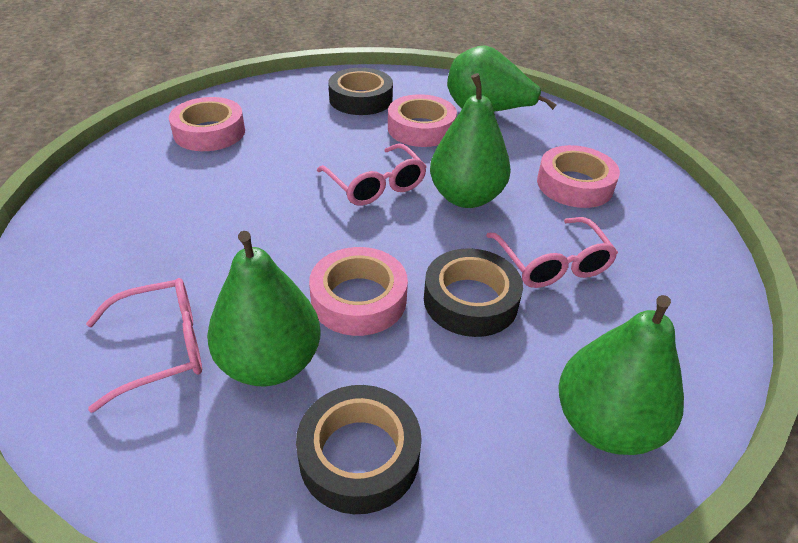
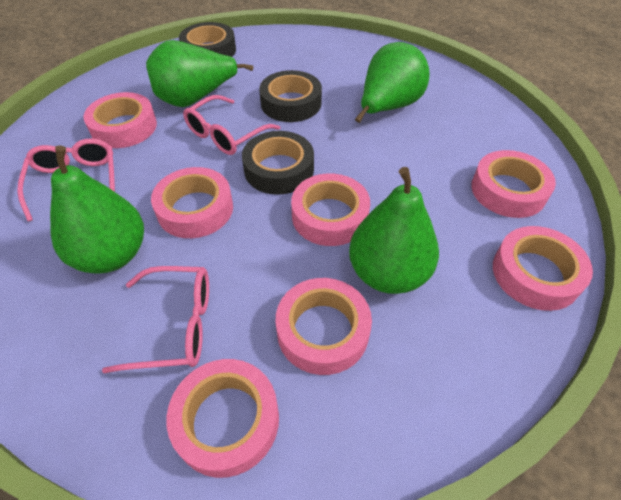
pink tape: 4 -> 7

